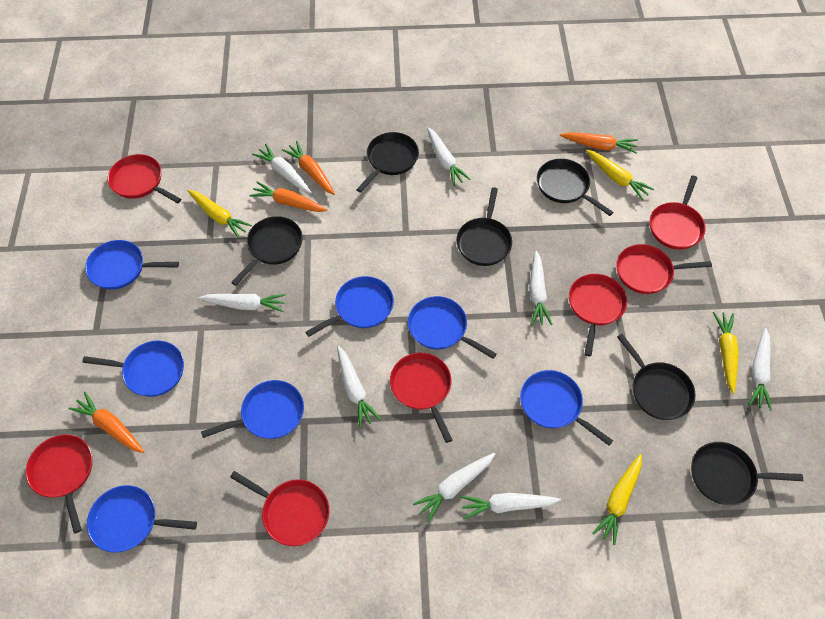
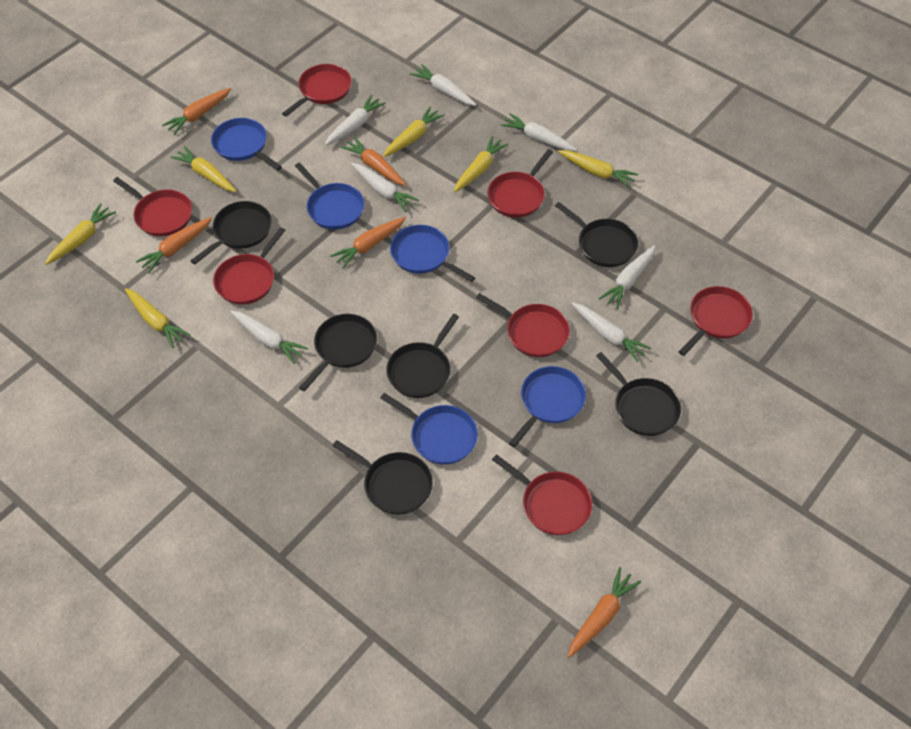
blue pan: 7 -> 5
orange carrot: 4 -> 5
white carrot: 8 -> 7
yellow carrot: 4 -> 6

